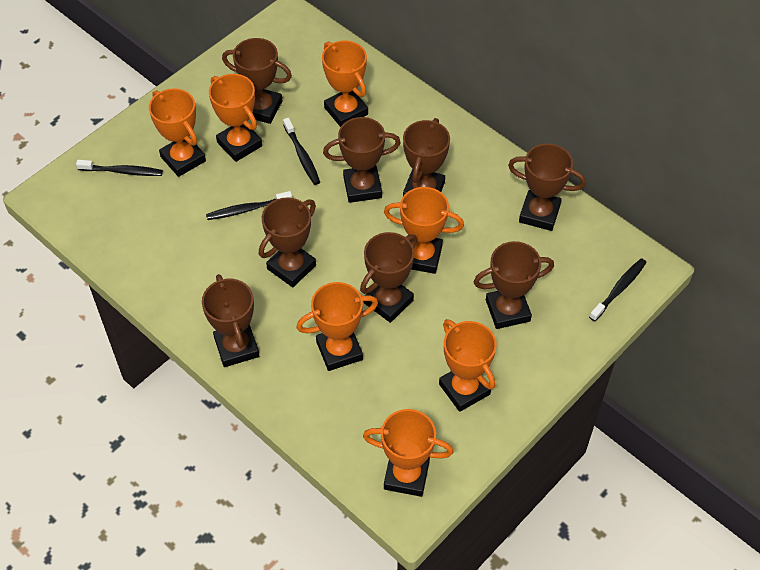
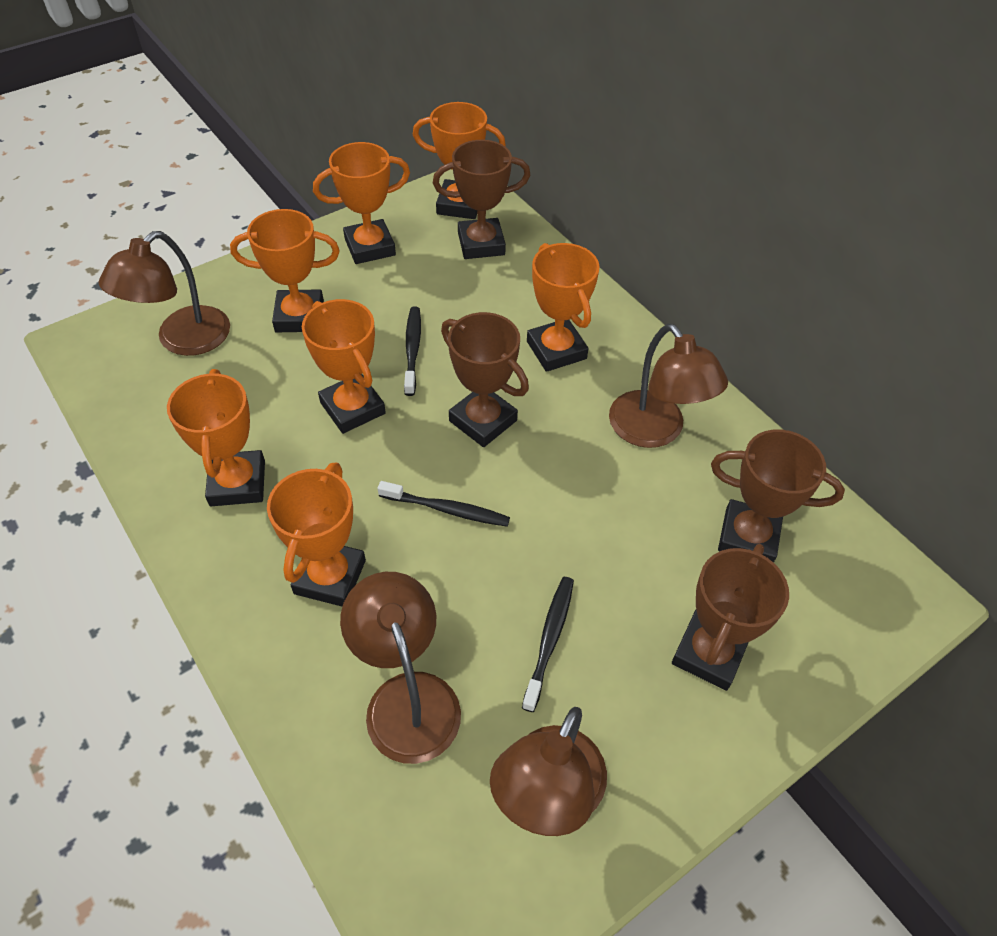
black toothbrush: 4 -> 3
brown lamp: 0 -> 4
brown trophy: 8 -> 4

